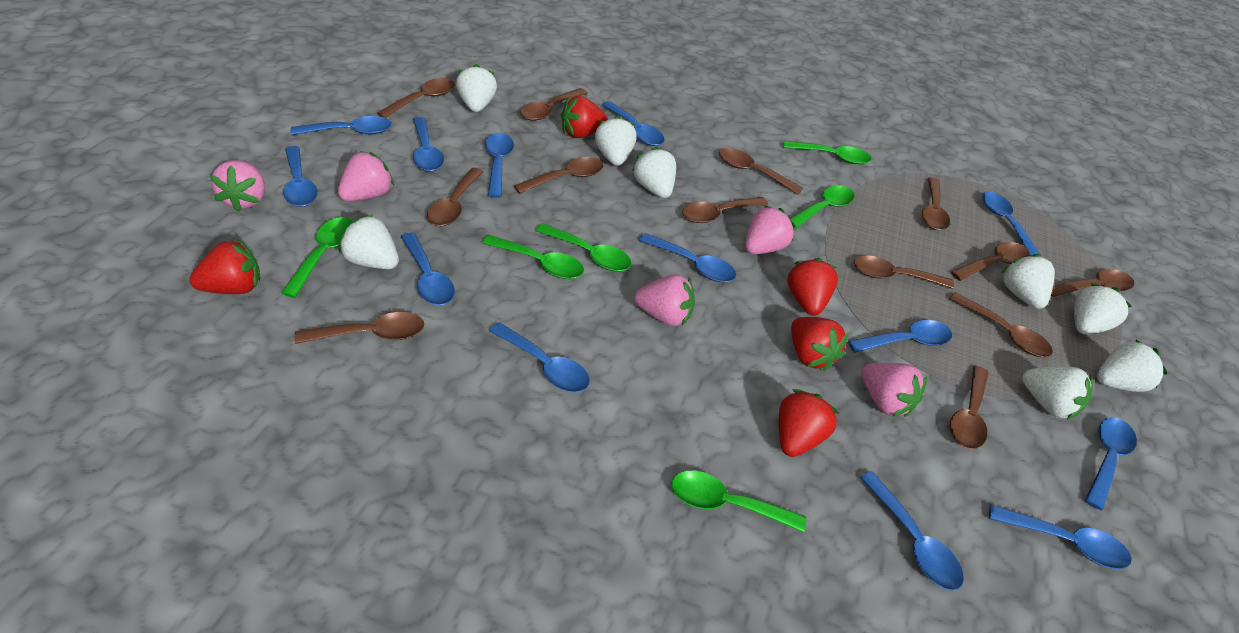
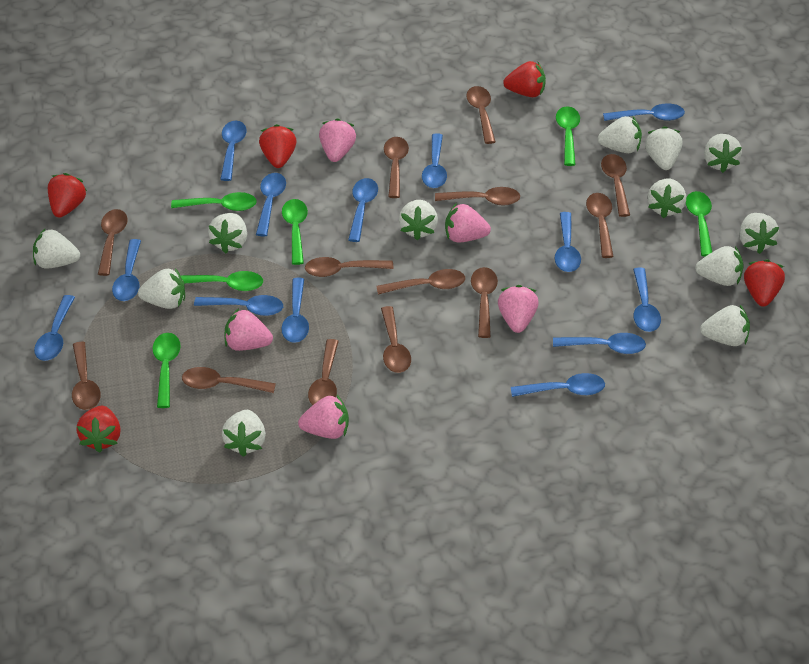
white strawberry: 8 -> 12

